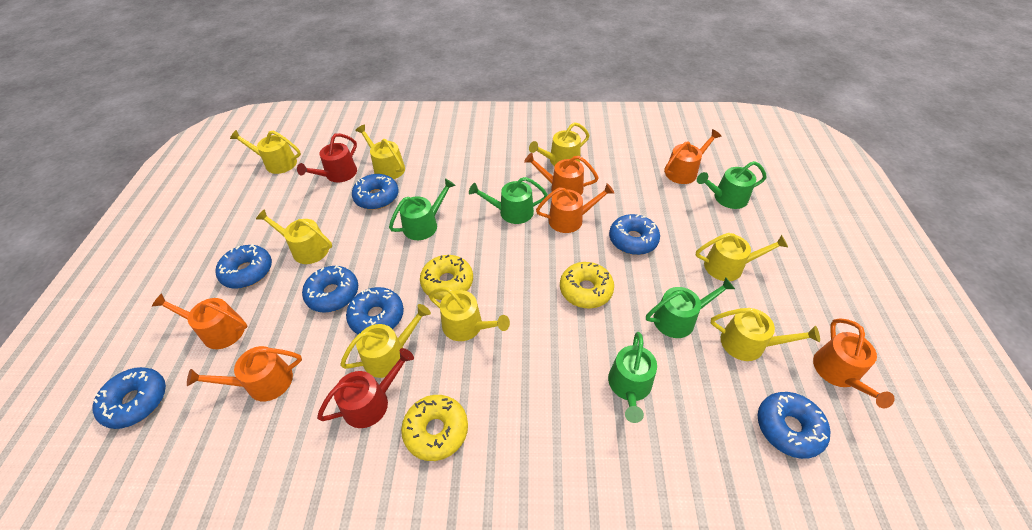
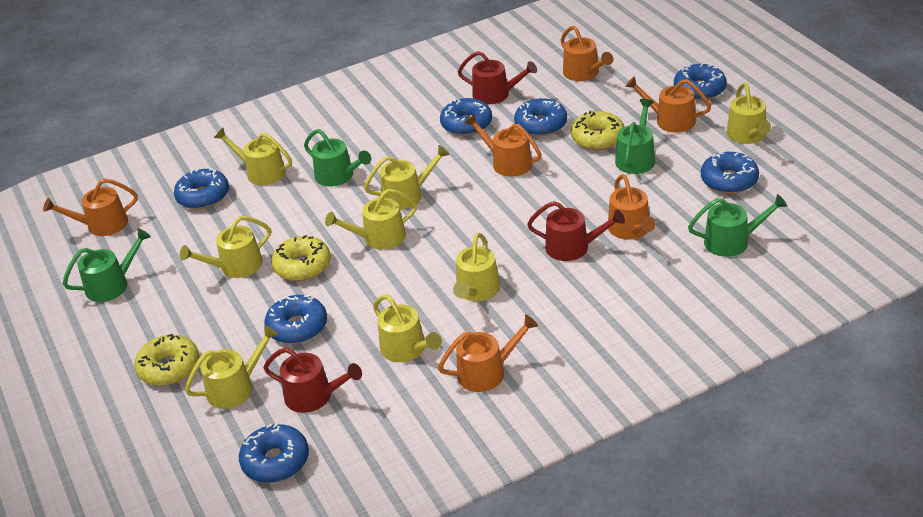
green watering can: 5 -> 4
red watering can: 2 -> 3

